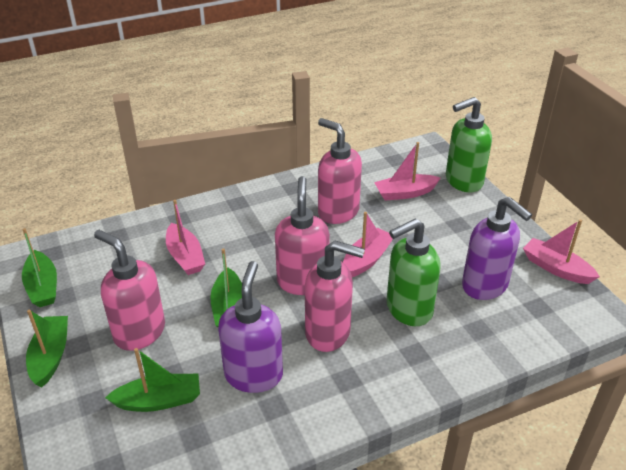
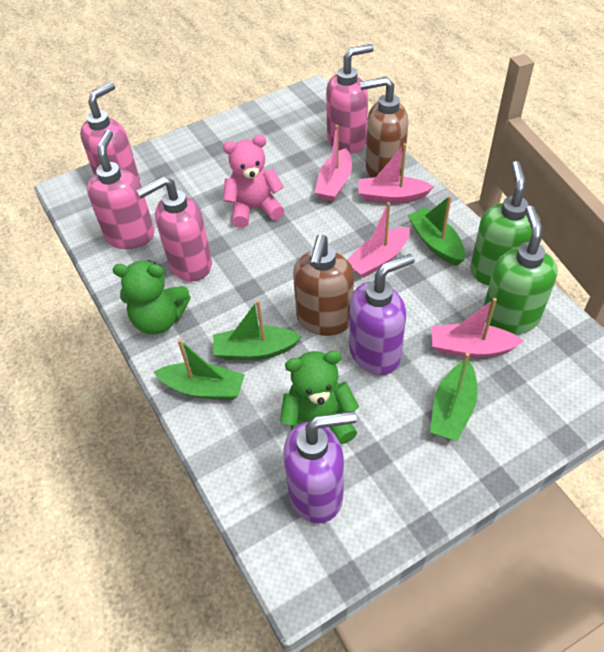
brown soap dispenser: 0 -> 2
green teddy bear: 0 -> 2
pink teddy bear: 0 -> 1

